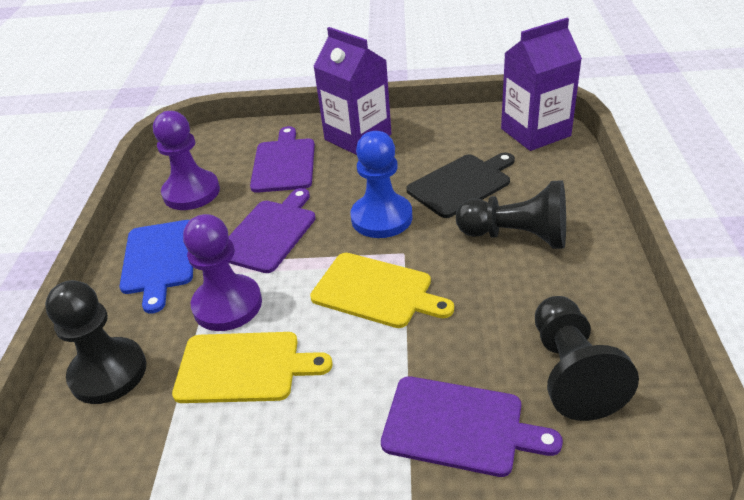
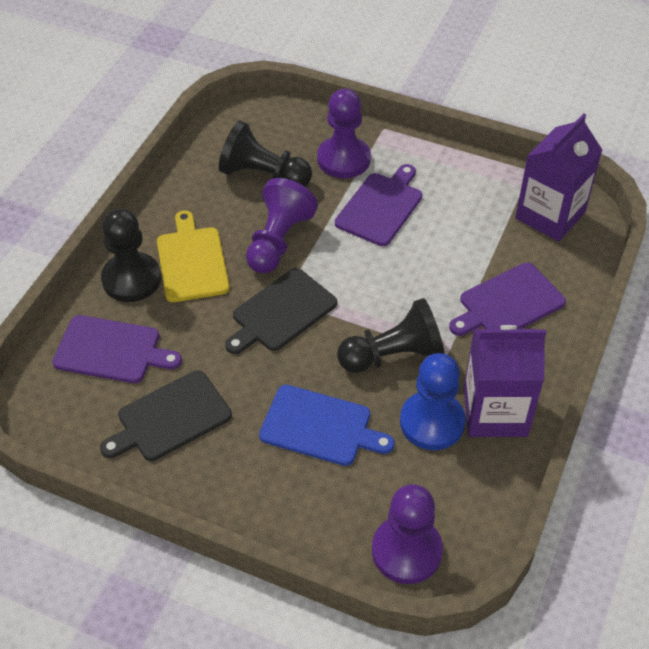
black cutting board: 1 -> 2
purple pawn: 2 -> 3
yellow cutting board: 2 -> 1

